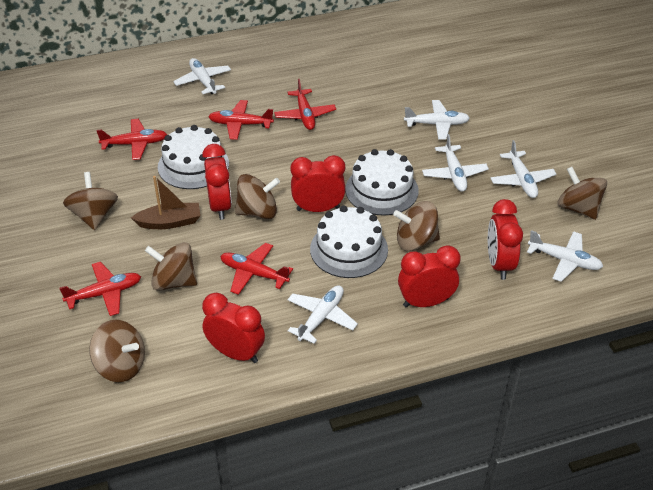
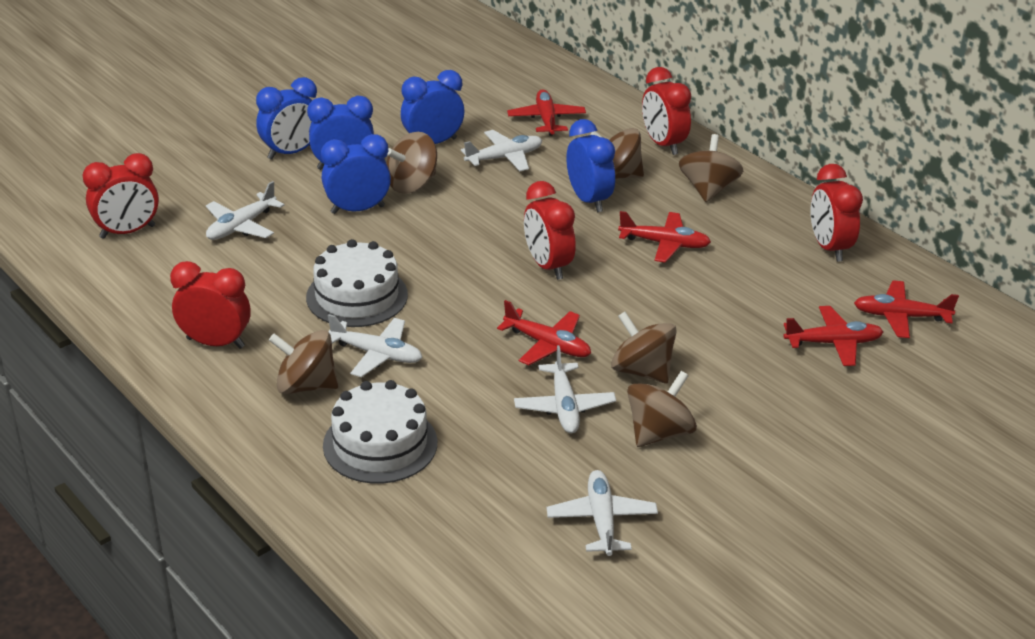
blue clock: 0 -> 5
brown boat: 1 -> 0
white cake: 3 -> 2
white plane: 6 -> 5

